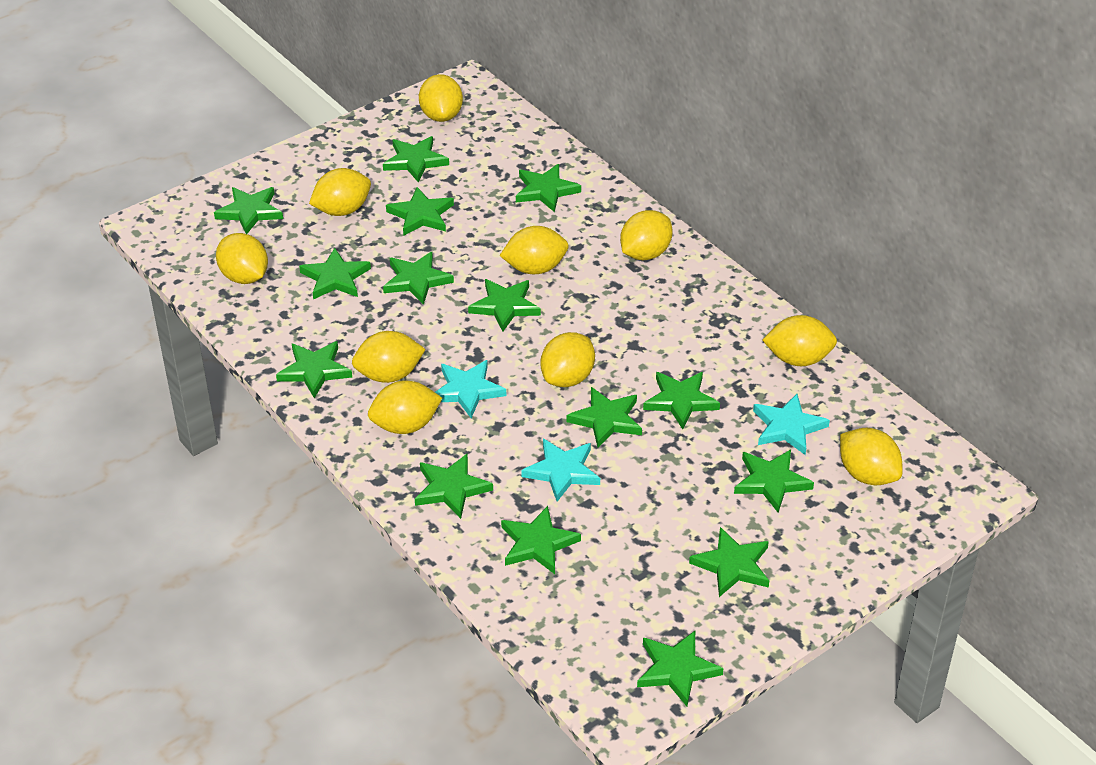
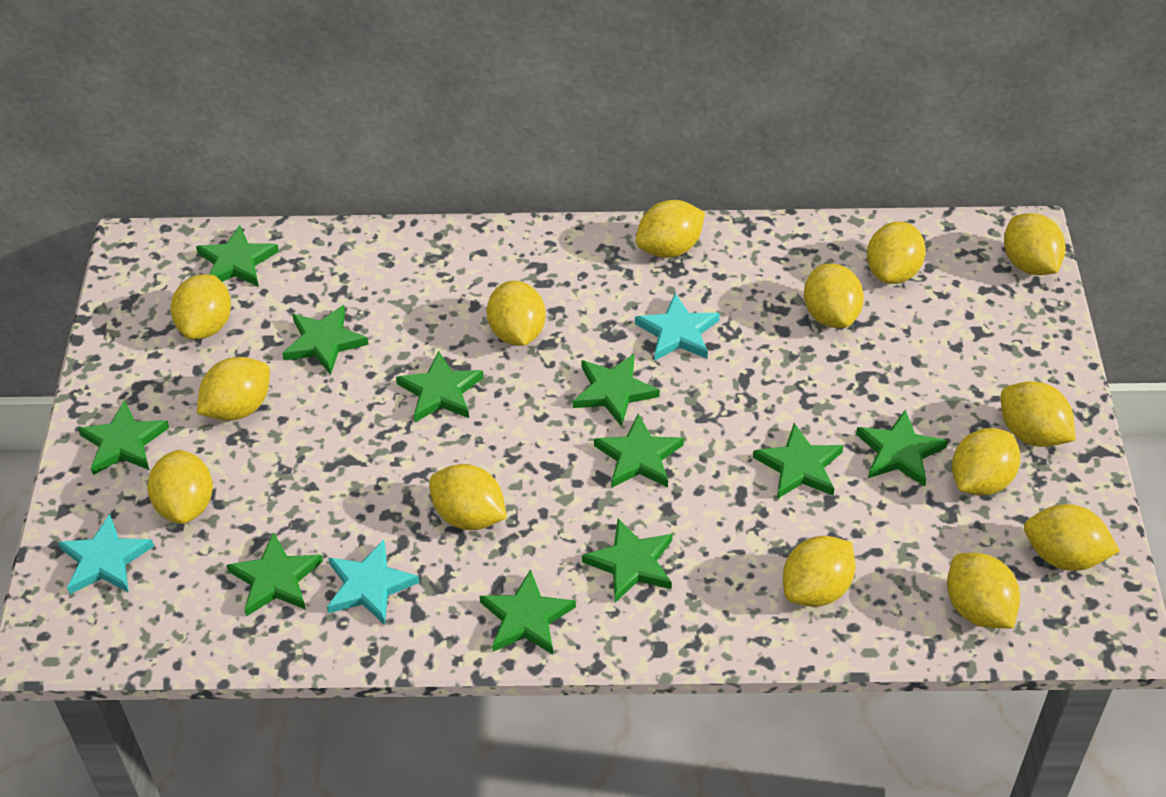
green star: 15 -> 11
yellow lemon: 10 -> 14

